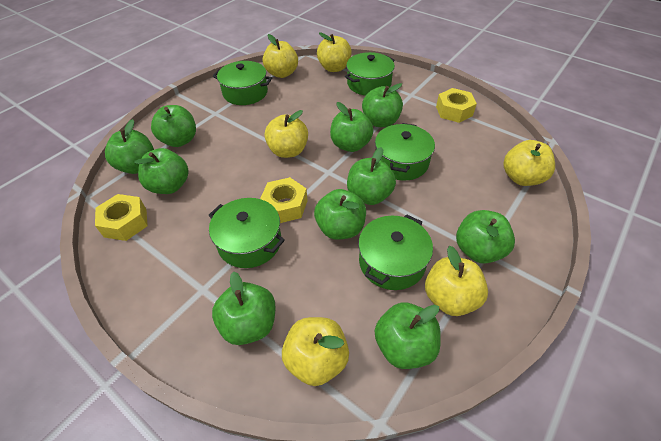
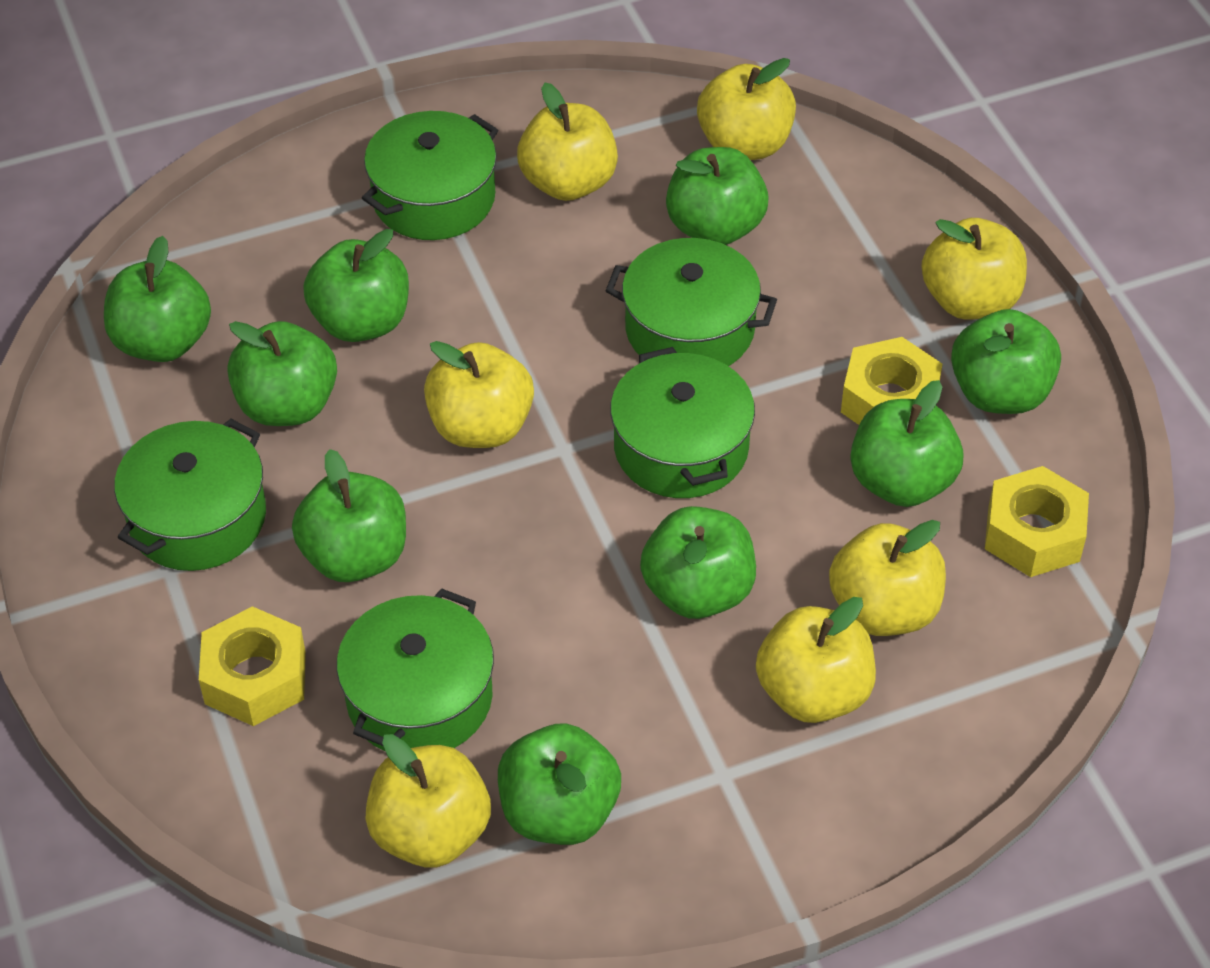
green apple: 10 -> 9
yellow apple: 6 -> 7

